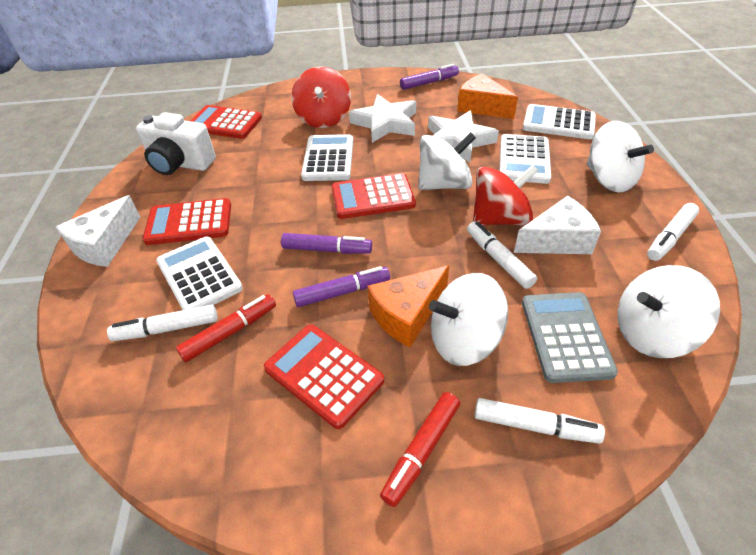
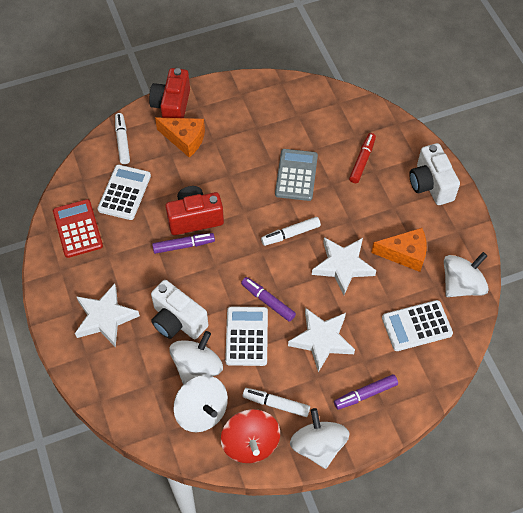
red calculator: 4 -> 1
red camera: 0 -> 2
red marker: 2 -> 1
red spinning top: 2 -> 1
white calculator: 4 -> 3
white camera: 1 -> 2
white cheese: 2 -> 0
white marker: 4 -> 3
white star: 2 -> 3

